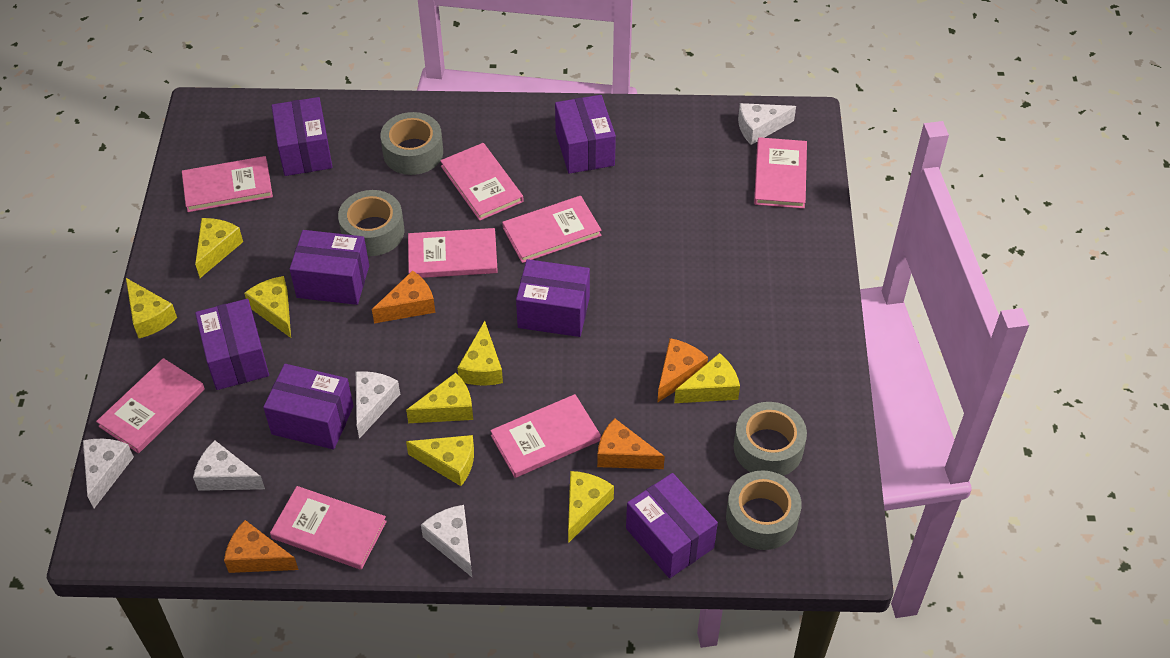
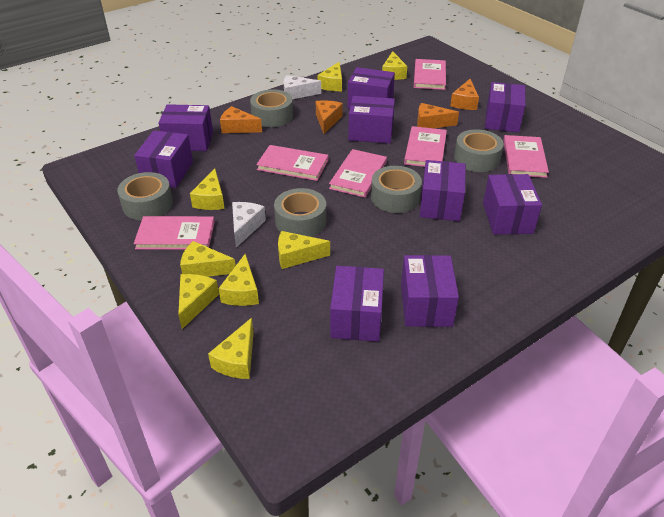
grey tape: 4 -> 5
pink book: 8 -> 6
purple box: 7 -> 9
white cheese: 5 -> 2

